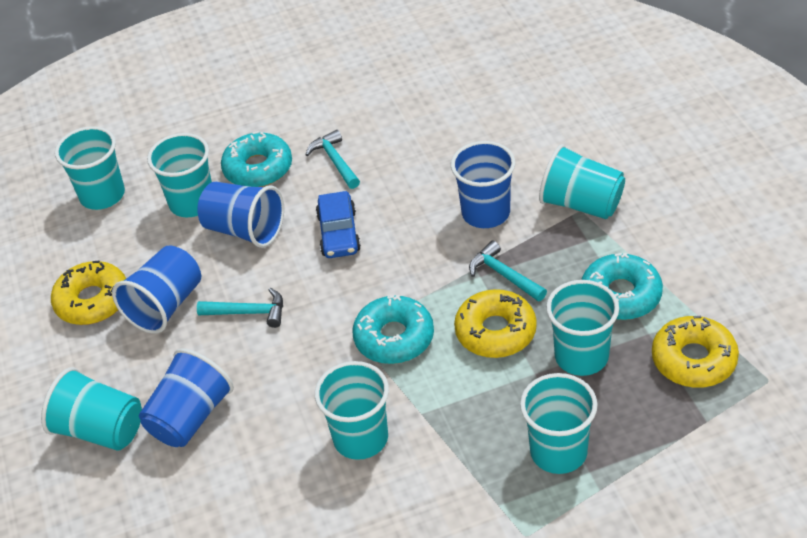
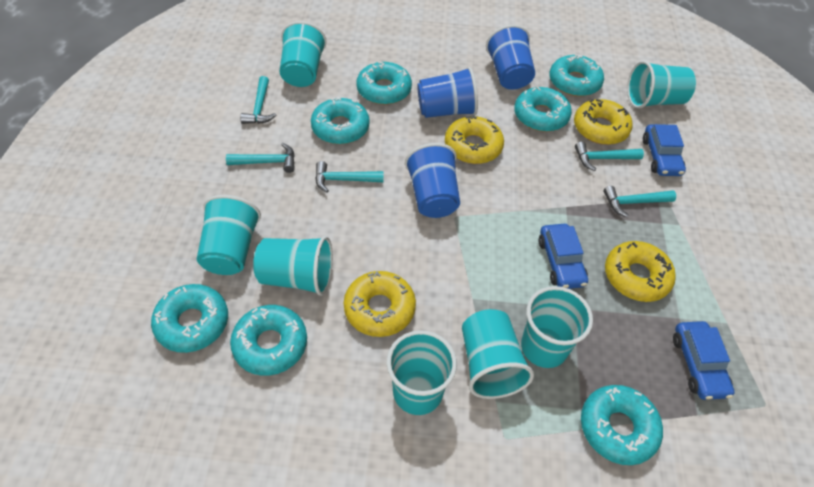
blue car: 1 -> 3
blue cup: 4 -> 3
turquoise donut: 3 -> 7
turquoise hammer: 3 -> 5
yellow donut: 3 -> 4

